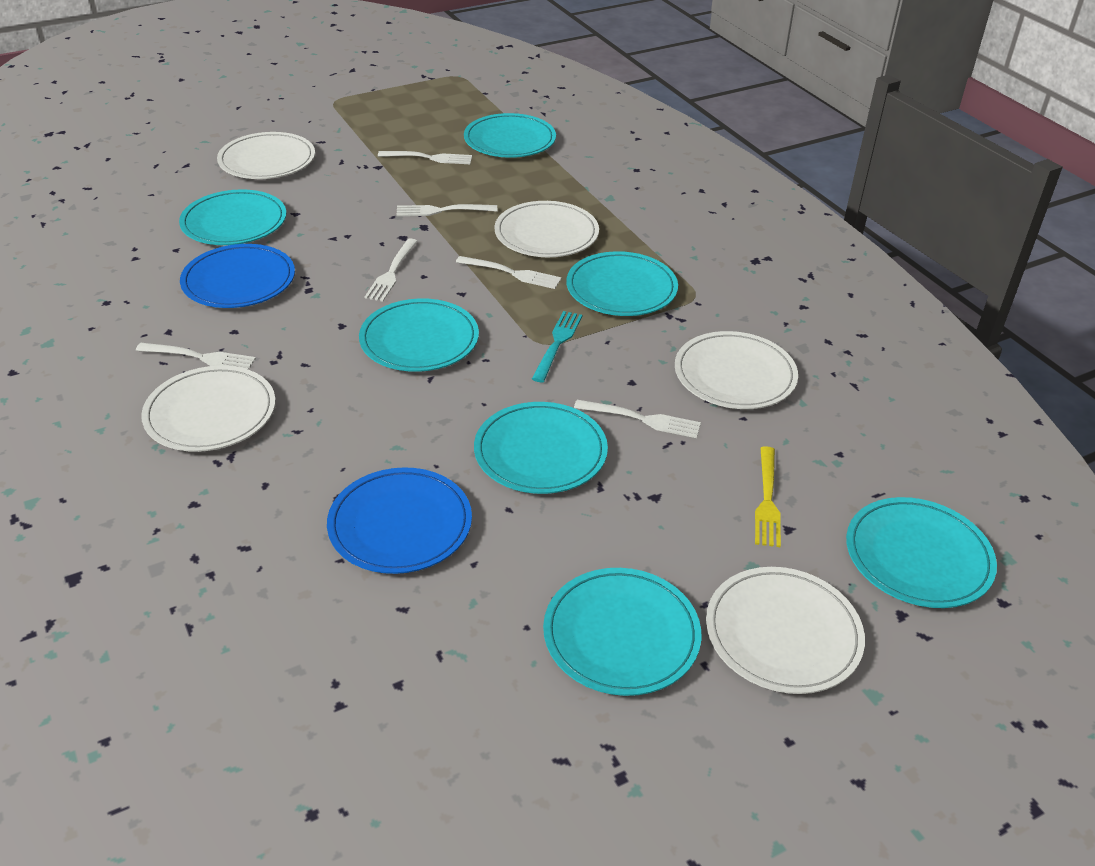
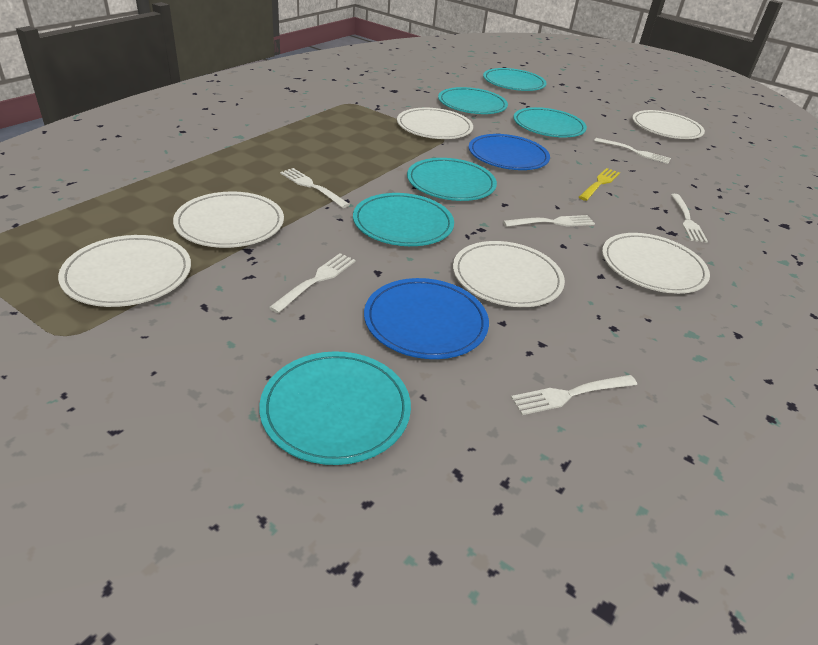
turquoise fork: 1 -> 0
turquoise plate: 7 -> 6
white plate: 5 -> 6

